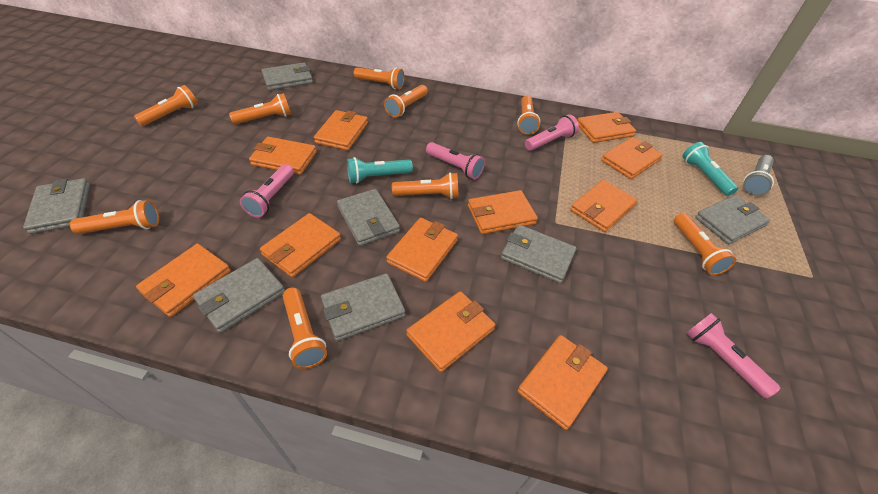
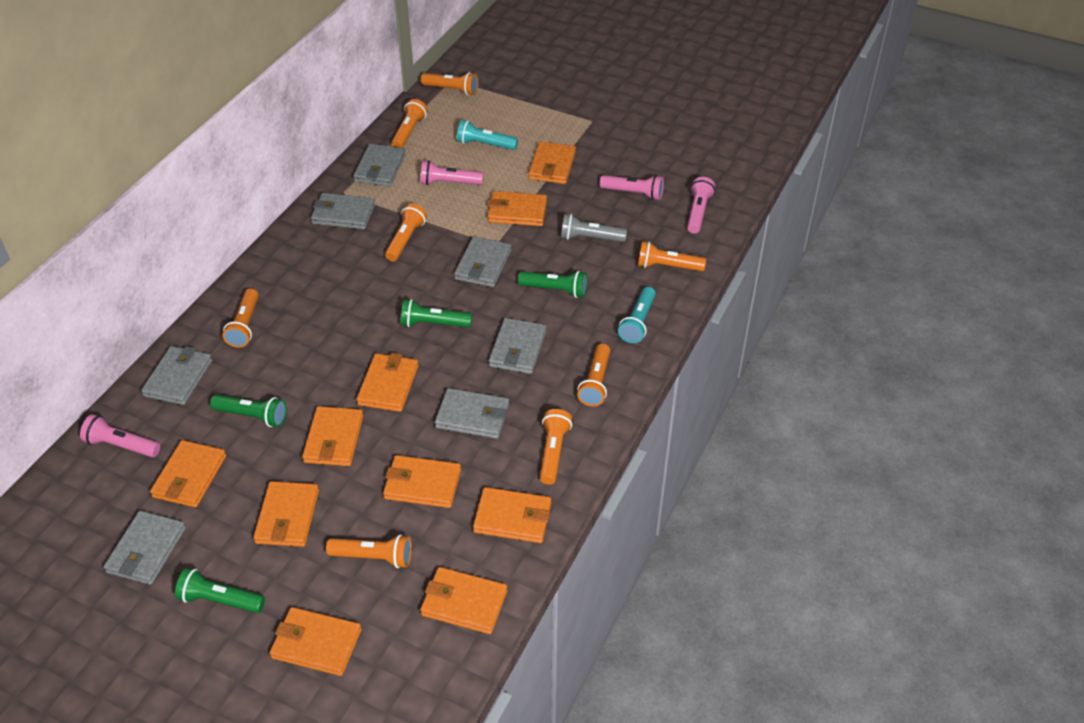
green flashlight: 0 -> 4
orange flashlight: 9 -> 8
orange wallet: 11 -> 10

